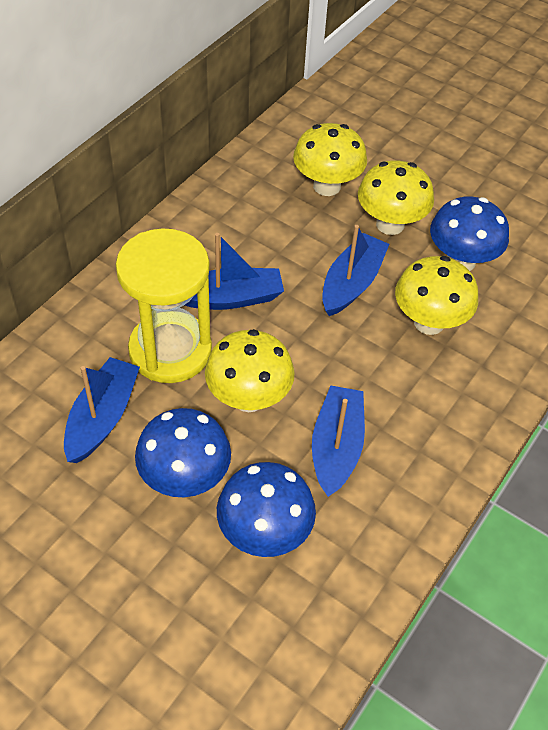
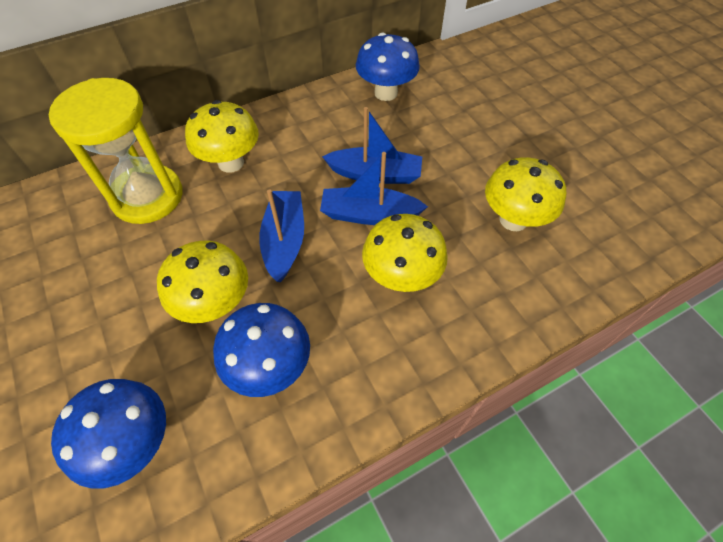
blue boat: 4 -> 3

